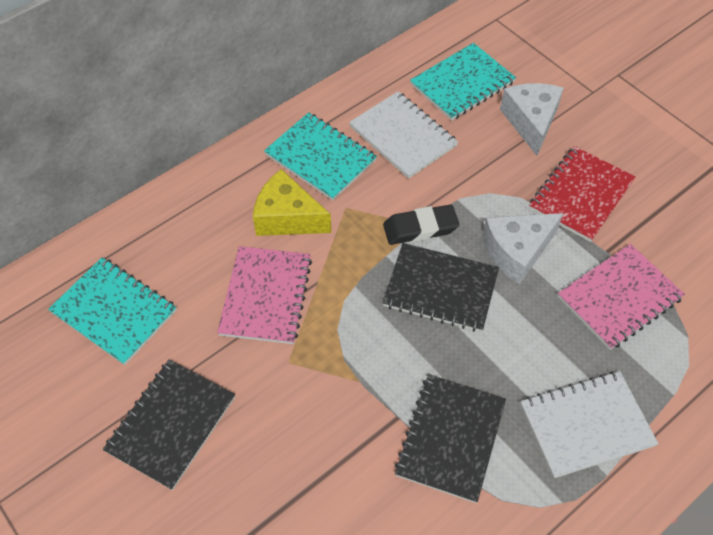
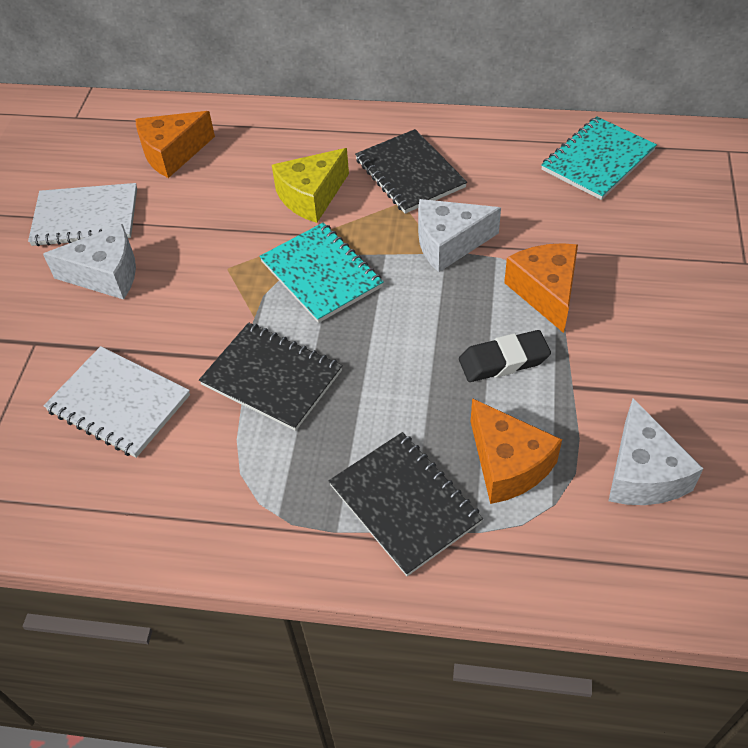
orange cheese: 0 -> 3
pink notebook: 2 -> 0
red notebook: 1 -> 0
turquoise notebook: 3 -> 2
white cheese: 2 -> 3

